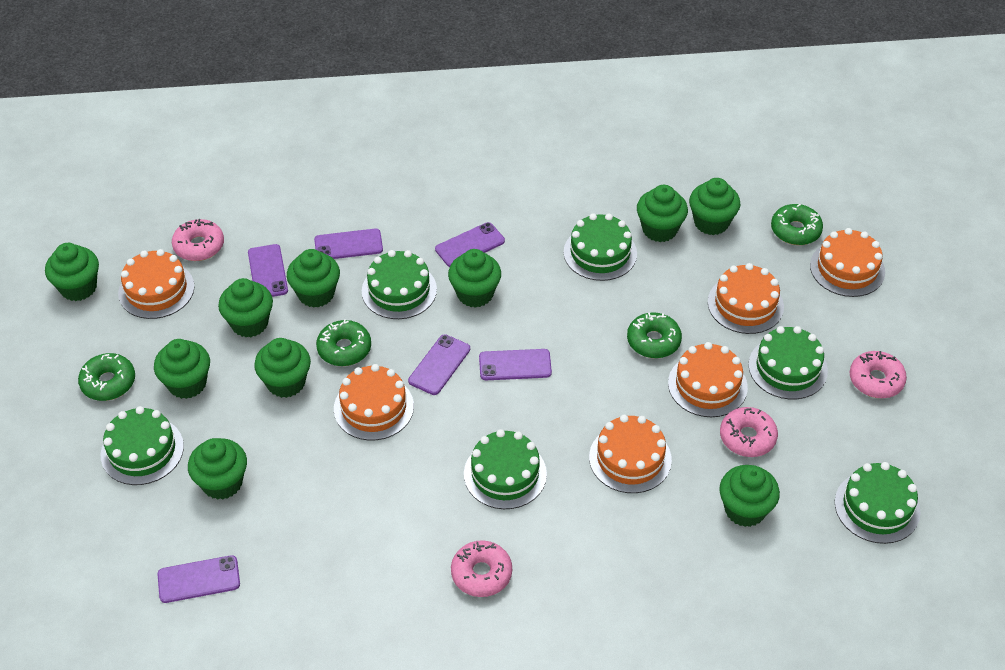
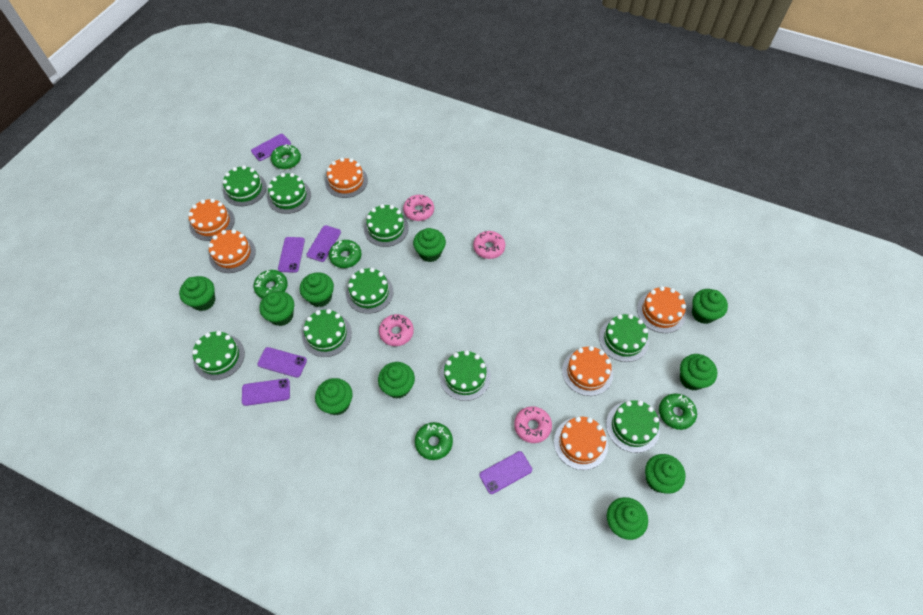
green cake: 6 -> 9
green donut: 4 -> 5

